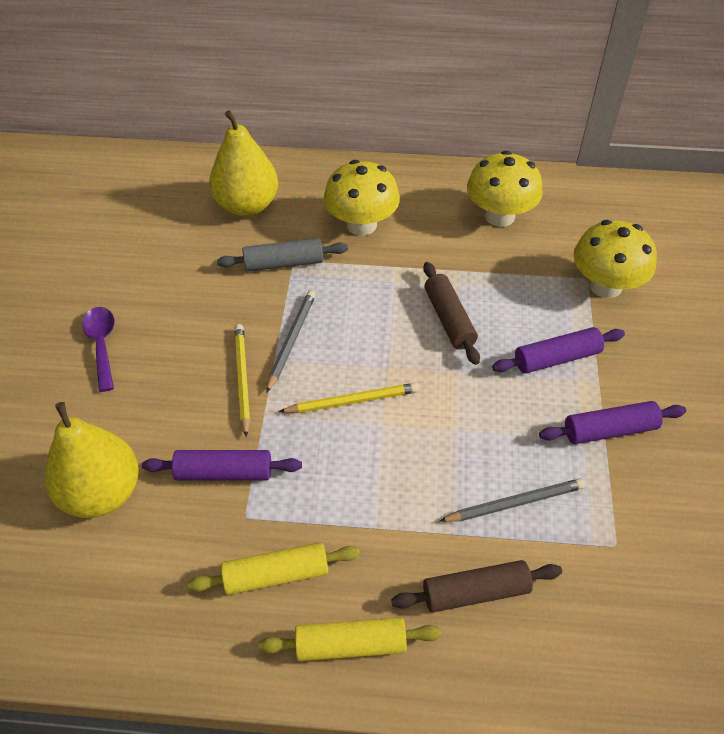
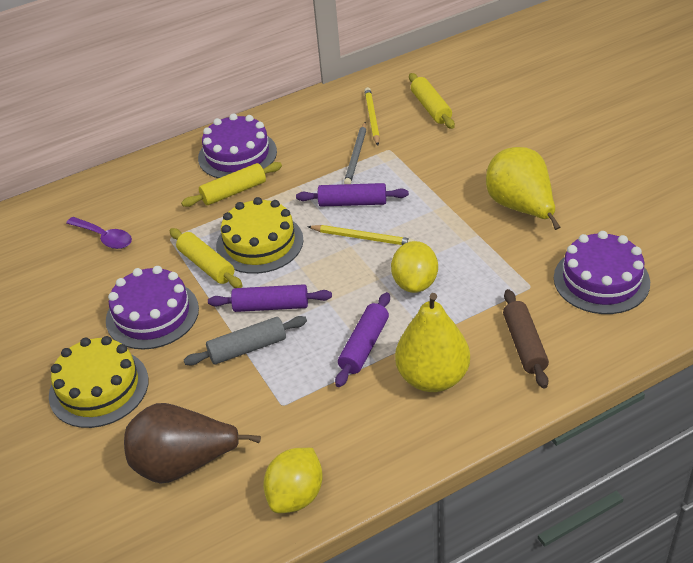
brown pear: 0 -> 1
brown rolling pin: 2 -> 1
grey pencil: 2 -> 1
purple cake: 0 -> 3
yellow cake: 0 -> 2
yellow lemon: 0 -> 2
yellow mushroom: 3 -> 0
yellow rolling pin: 2 -> 3

